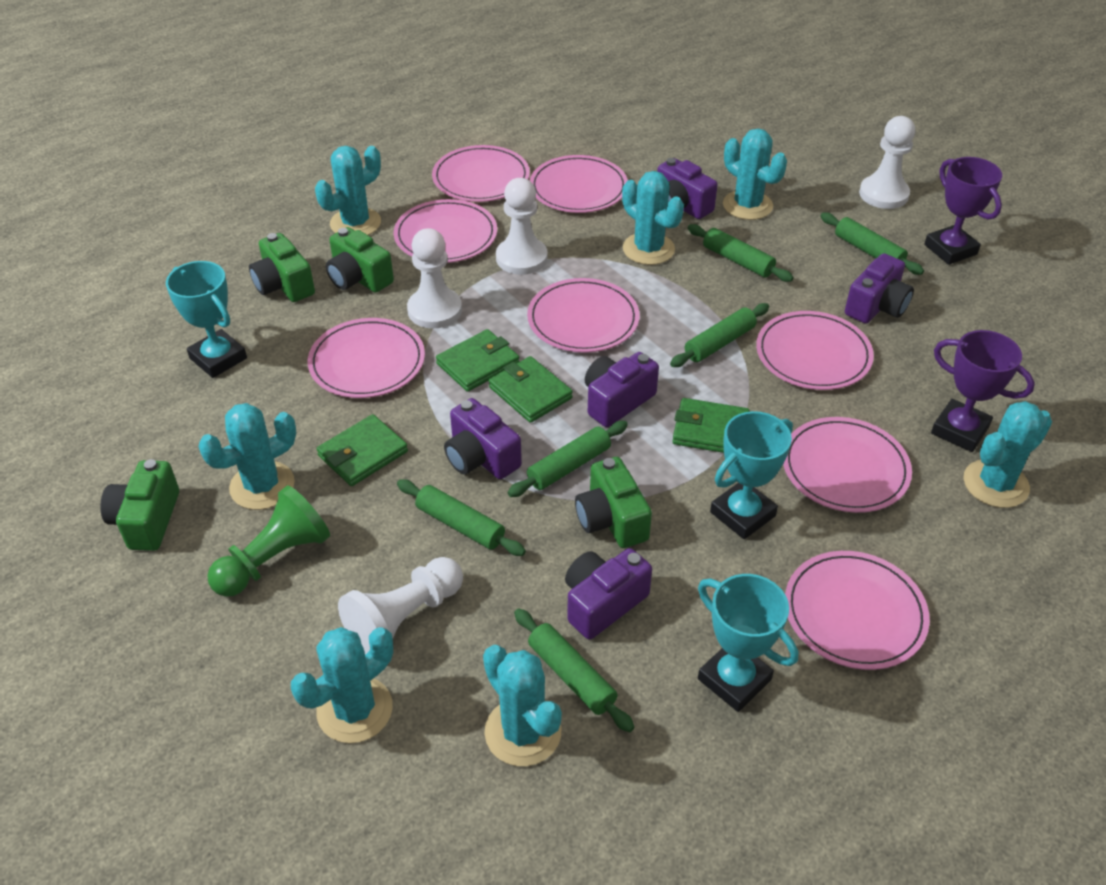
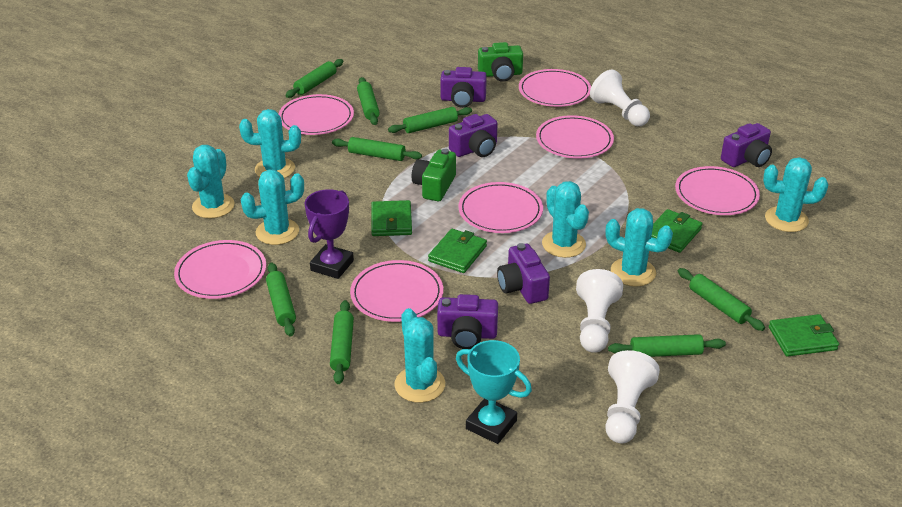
green camera: 4 -> 2
green pawn: 1 -> 0
green rolling pin: 6 -> 8
pink plate: 8 -> 7
purple trophy: 2 -> 1
turquoise trophy: 3 -> 1
white pawn: 4 -> 3

